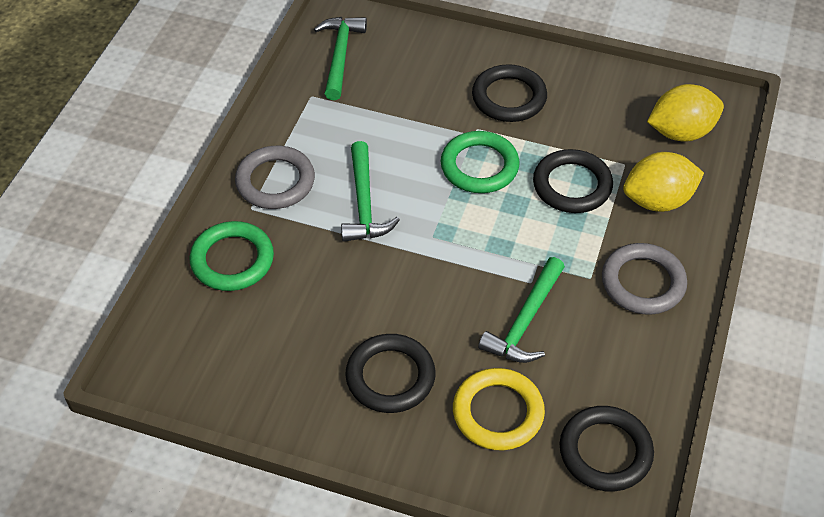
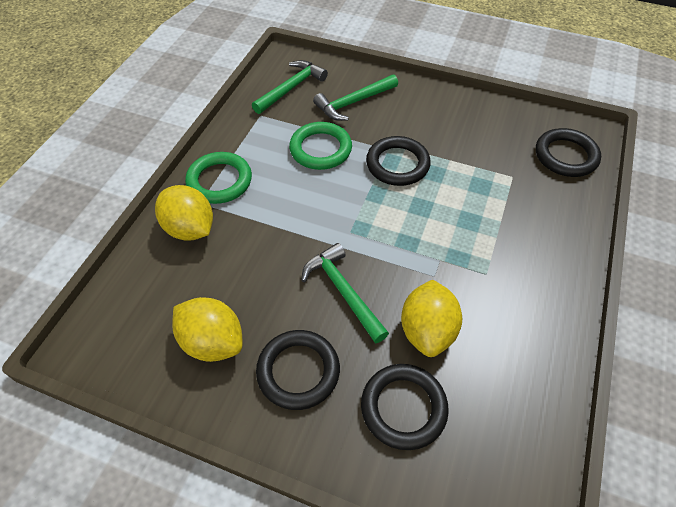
grey ring: 2 -> 0
yellow lemon: 2 -> 3
yellow ring: 1 -> 0

